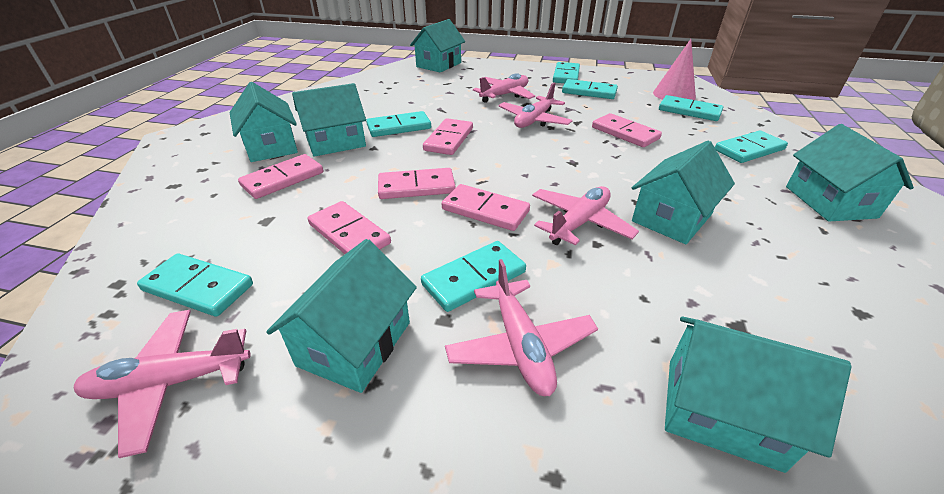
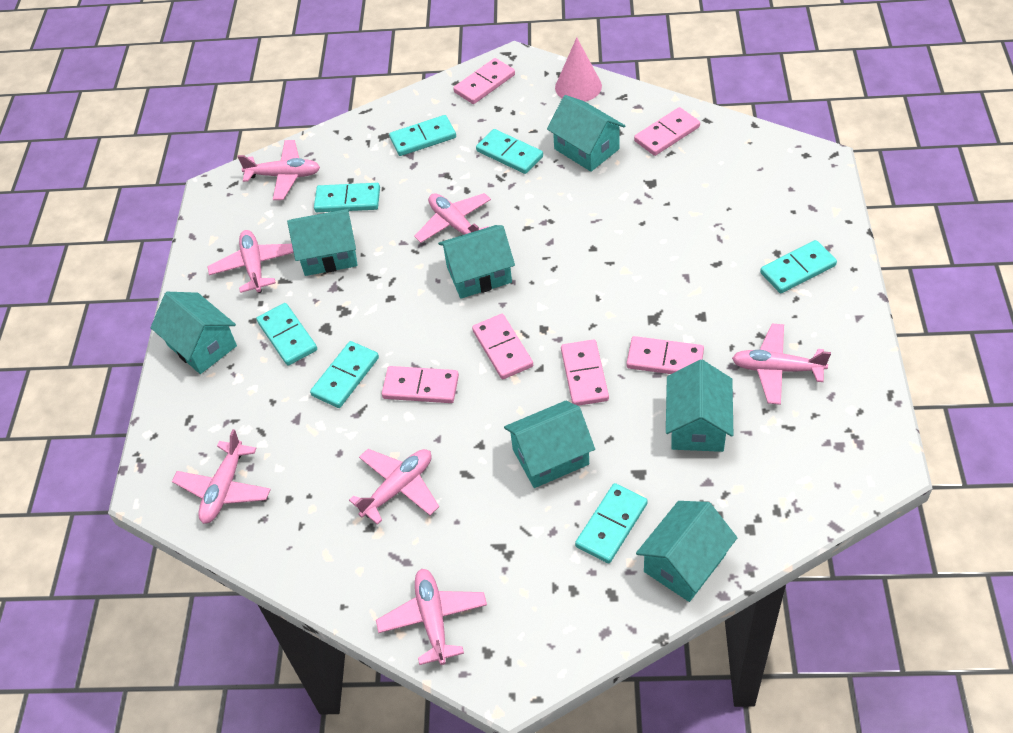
pink plane: 5 -> 7

